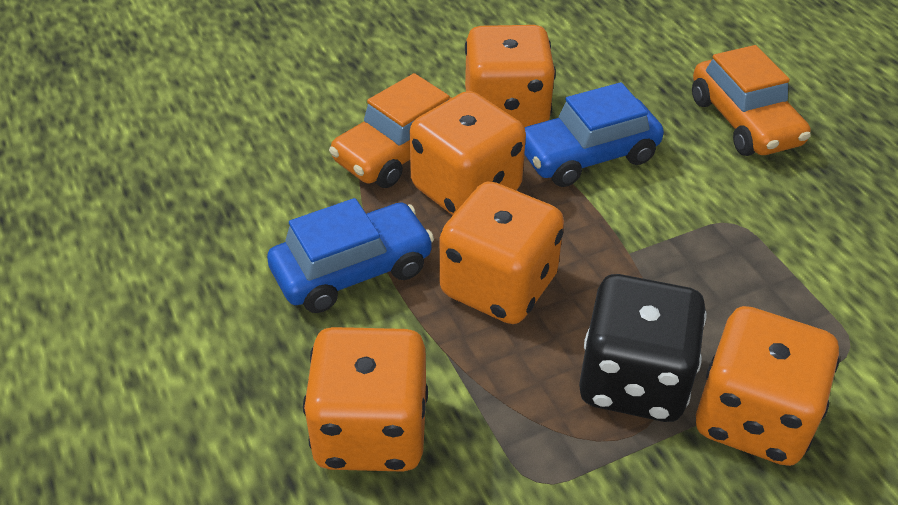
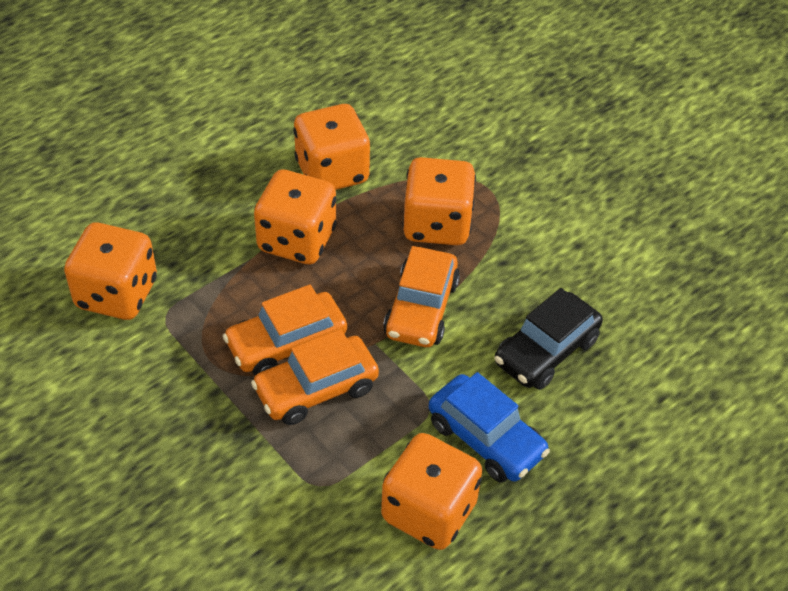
black car: 0 -> 1
black dice: 1 -> 0
blue car: 2 -> 1
orange car: 2 -> 3

